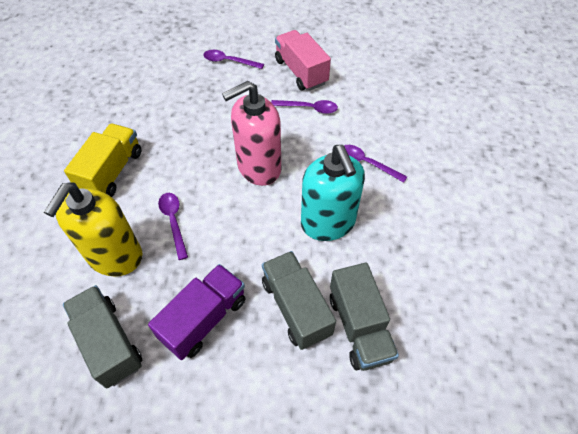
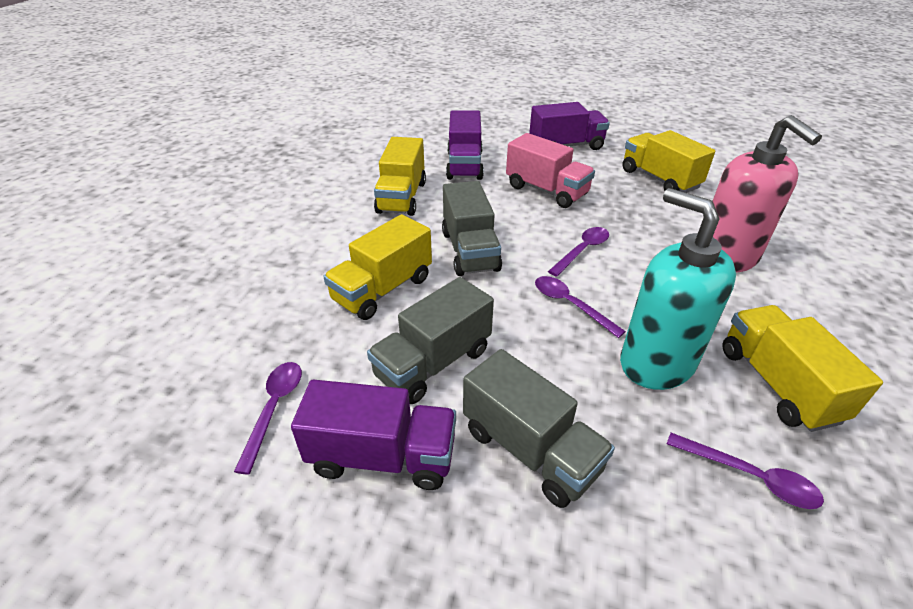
purple truck: 1 -> 3
yellow soap dispenser: 1 -> 0
yellow truck: 1 -> 4

